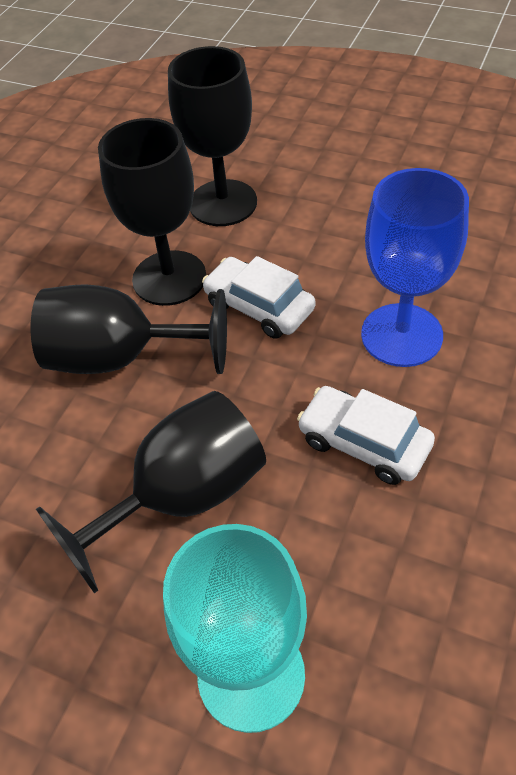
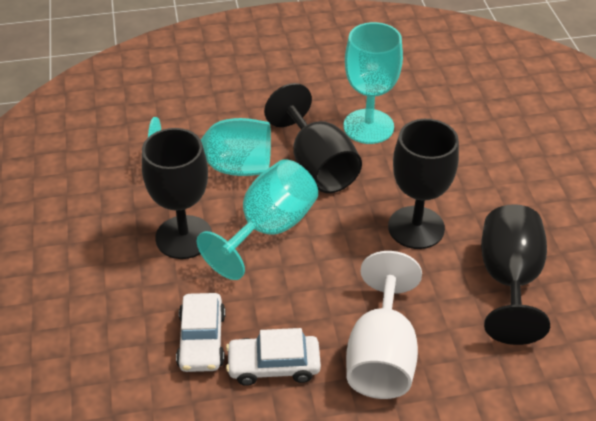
blue goblet: 1 -> 0
turquoise goblet: 1 -> 3
white goblet: 0 -> 1

